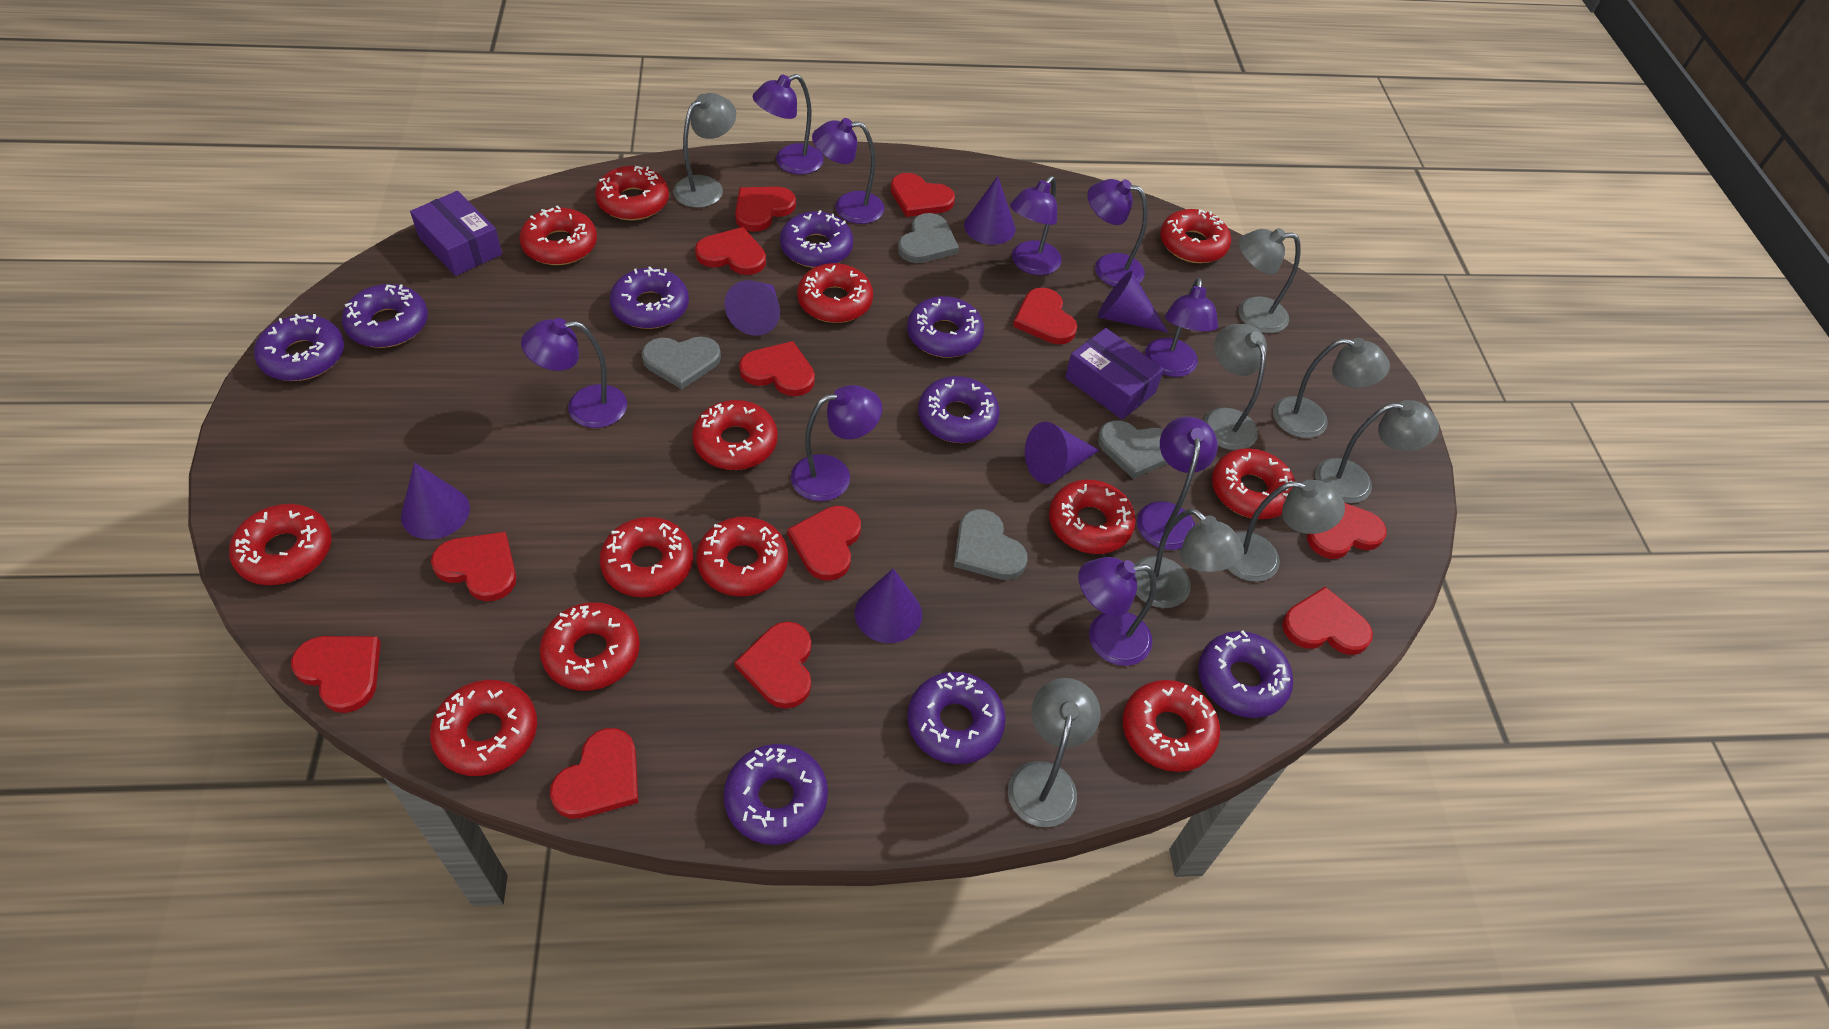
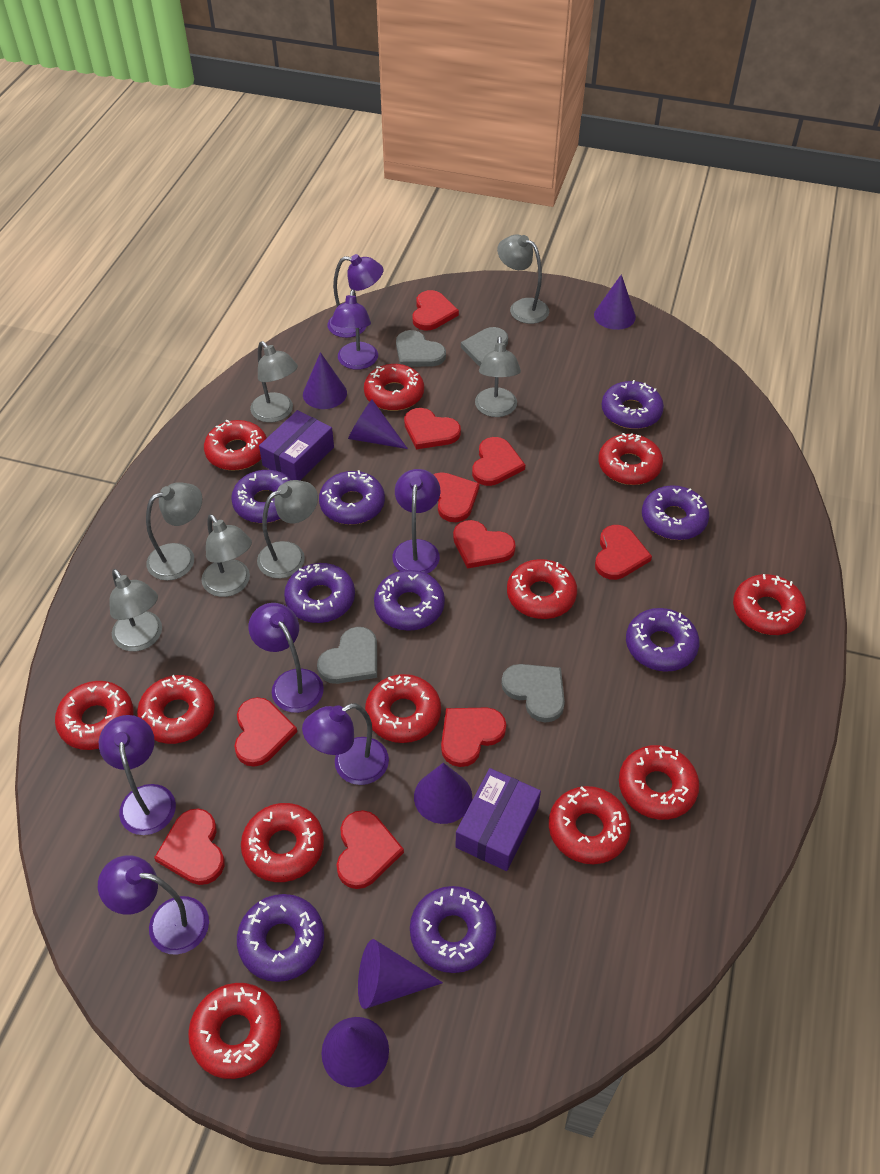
grey lamp: 8 -> 7
purple lamp: 9 -> 7
red donut: 13 -> 12
red heart: 12 -> 10

